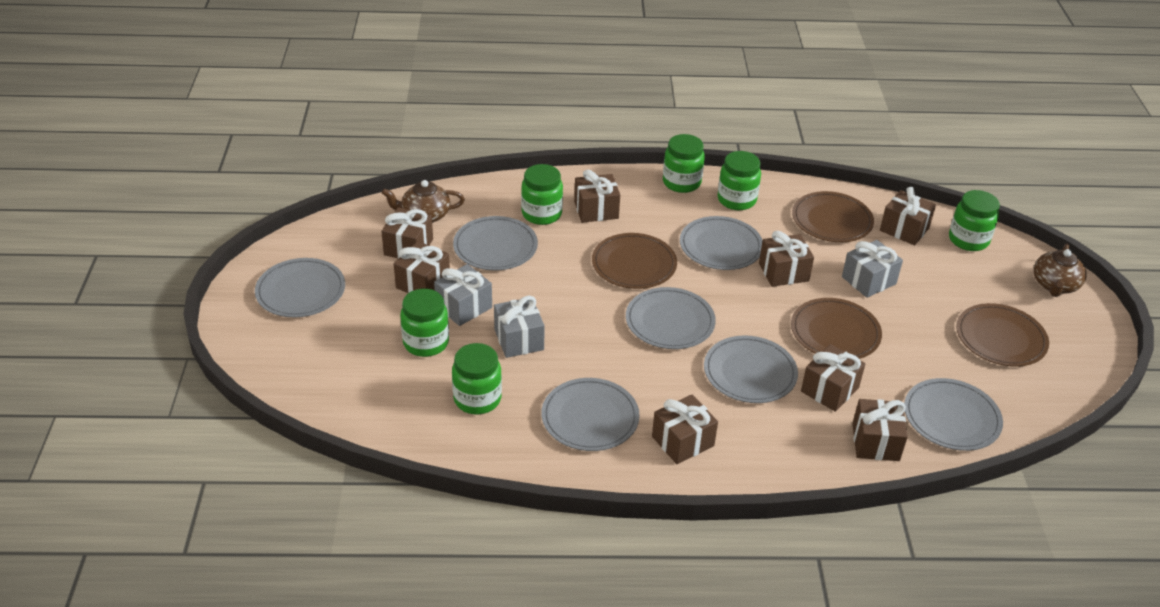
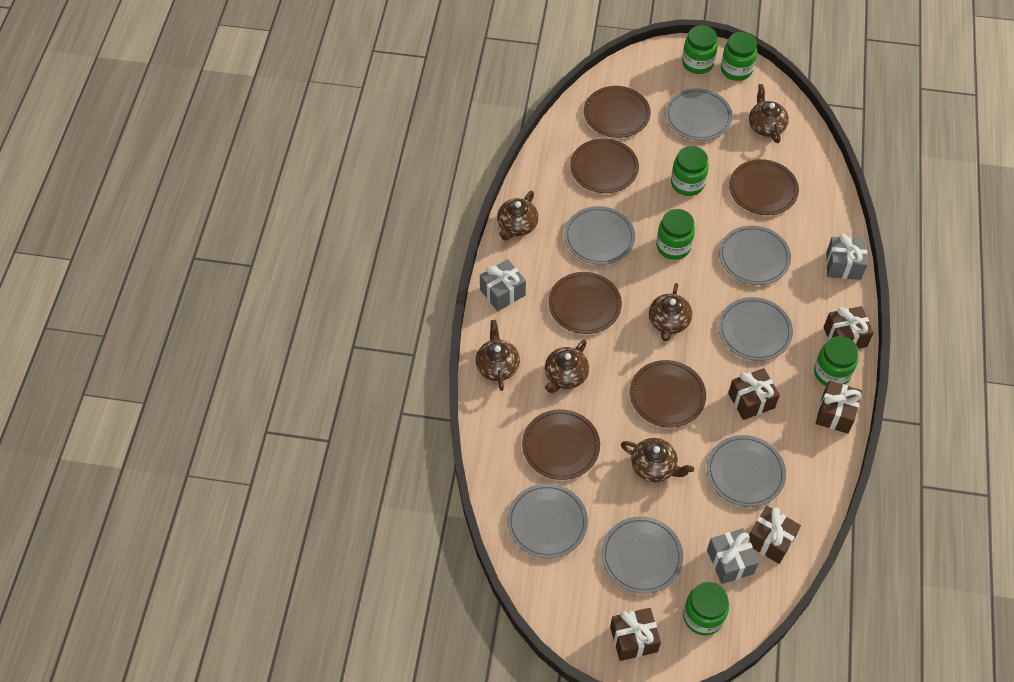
brown gift: 8 -> 5
brown plate: 4 -> 6
brown teapot: 2 -> 6

